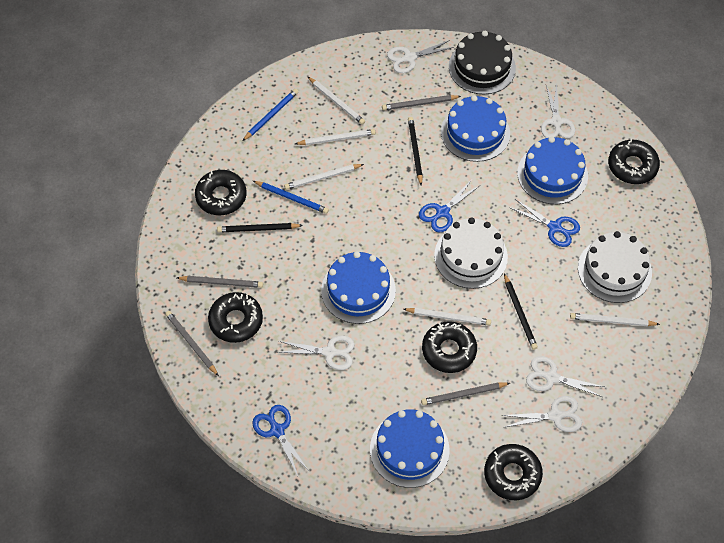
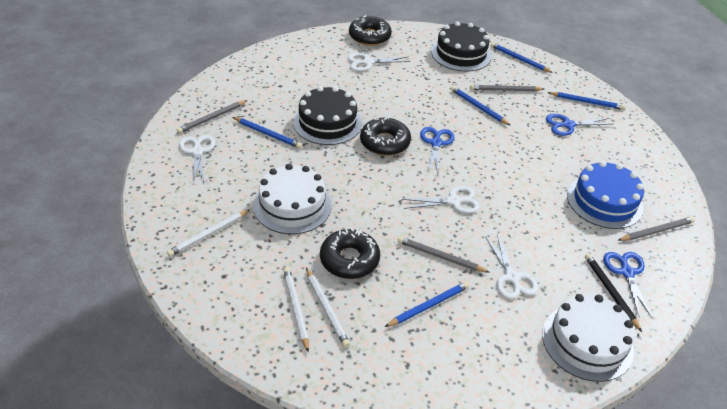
black cake: 1 -> 2
black donut: 5 -> 3
black pencil: 3 -> 1
blue cake: 4 -> 1
blue pencil: 2 -> 5
white pencil: 5 -> 3
white scissors: 5 -> 4

